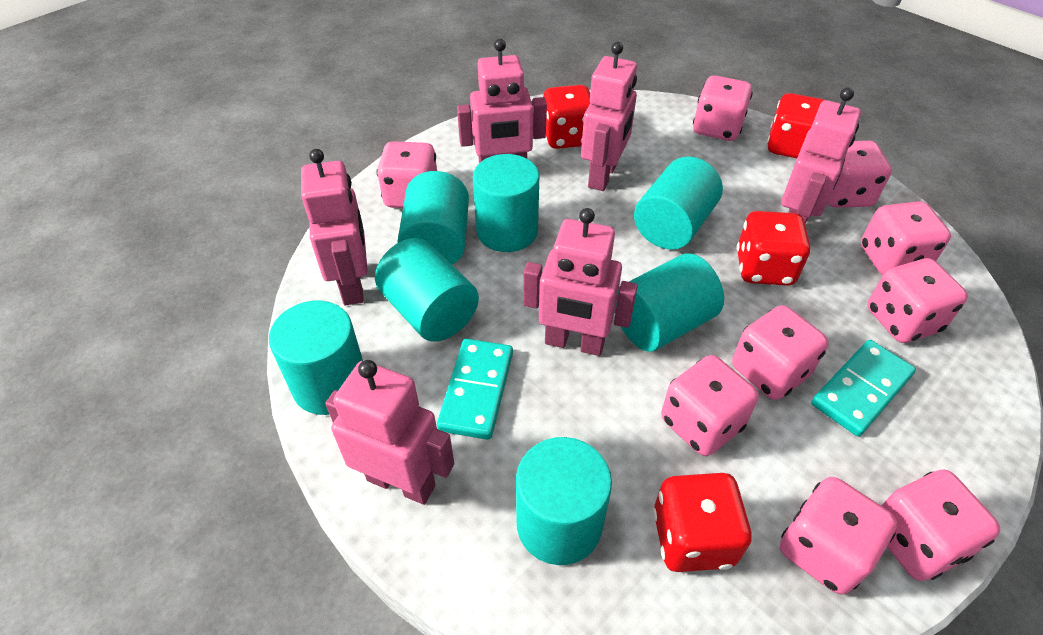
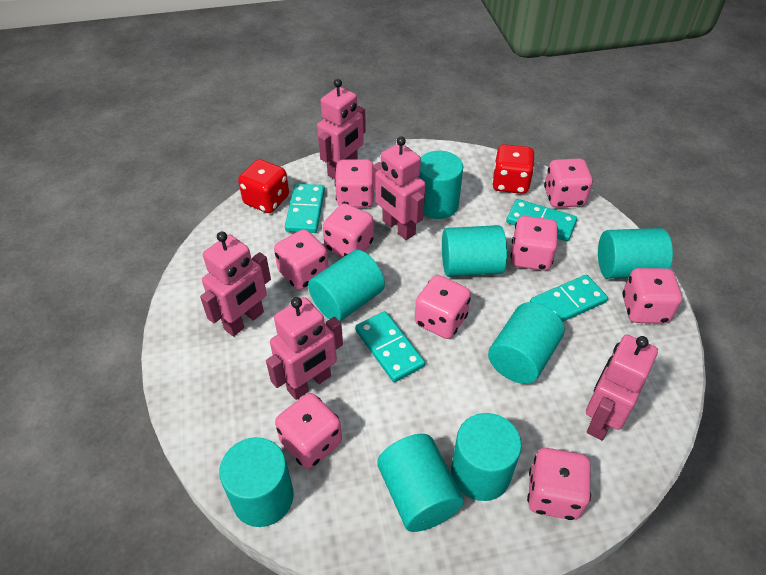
pink robot: 6 -> 5
red dice: 4 -> 2
turquoise cylinder: 7 -> 8
turquoise domino: 2 -> 4

